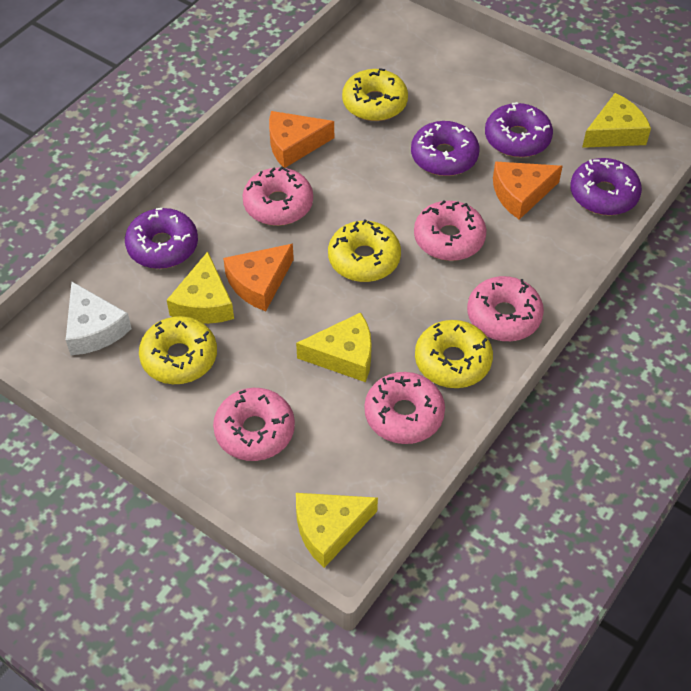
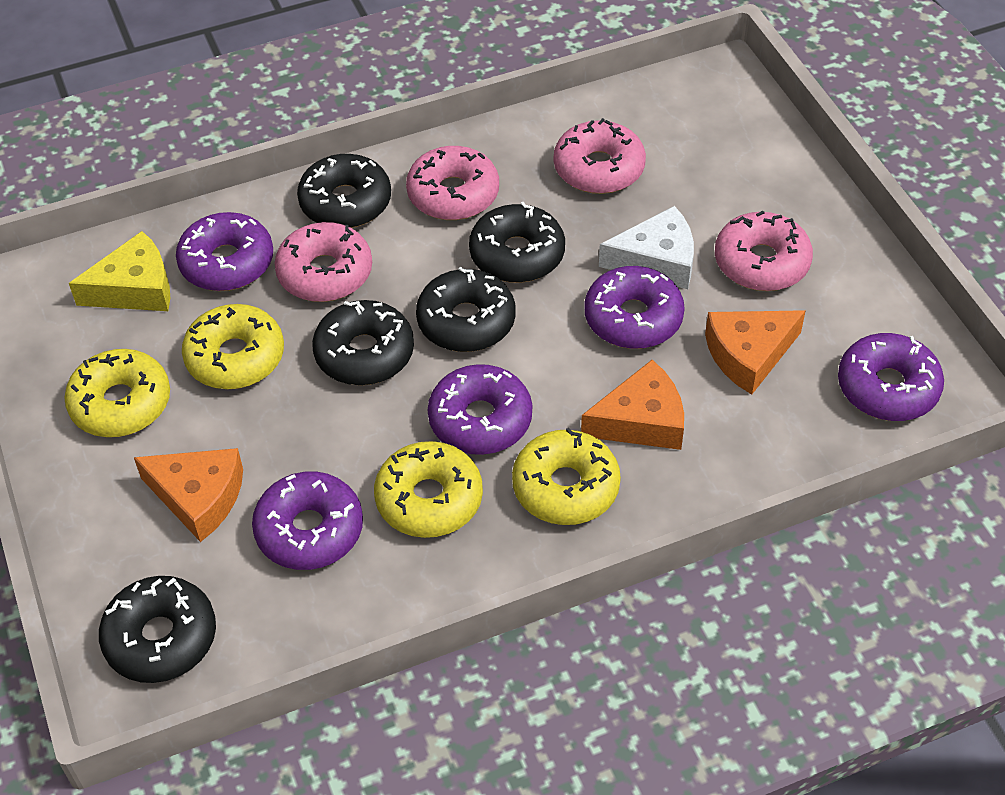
black donut: 0 -> 5
pink donut: 5 -> 4
purple donut: 4 -> 5
yellow cheese: 4 -> 1

